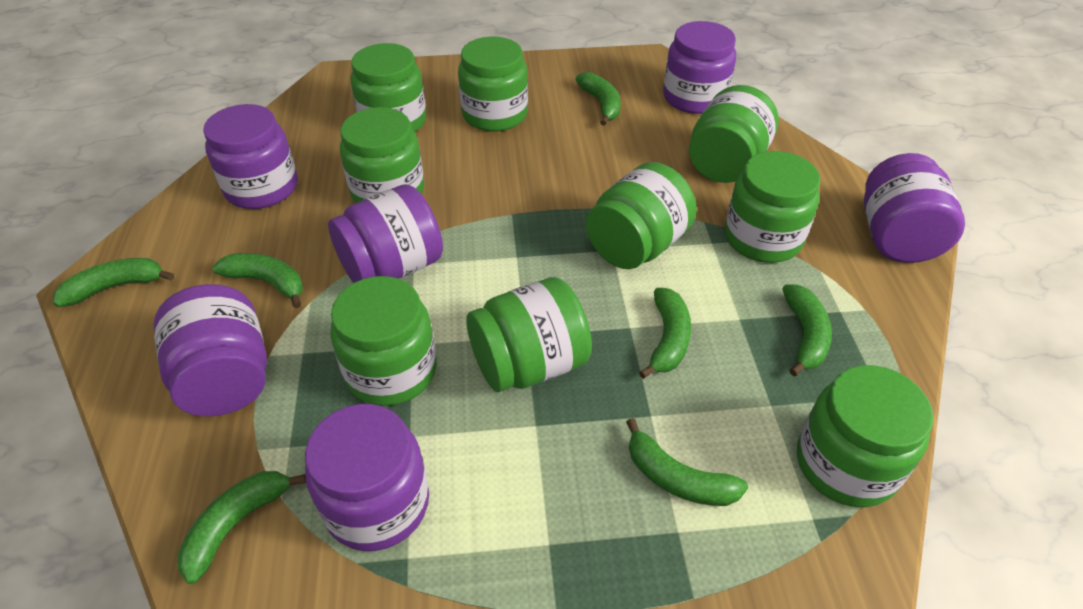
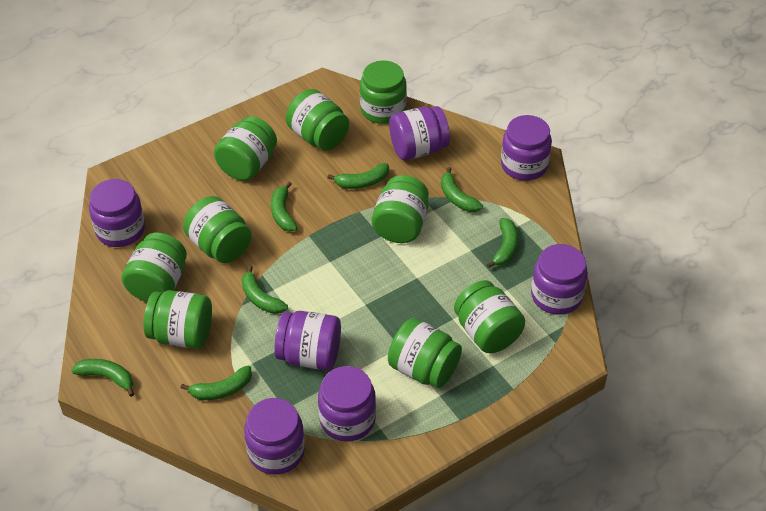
purple jar: 6 -> 7

